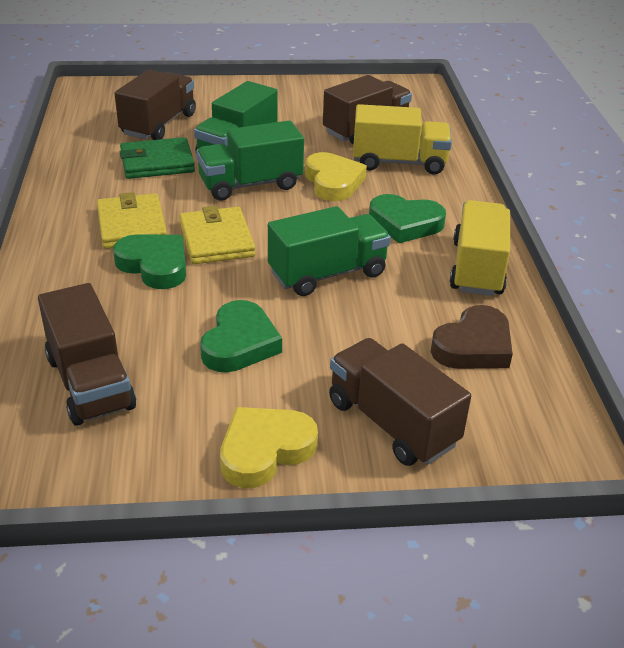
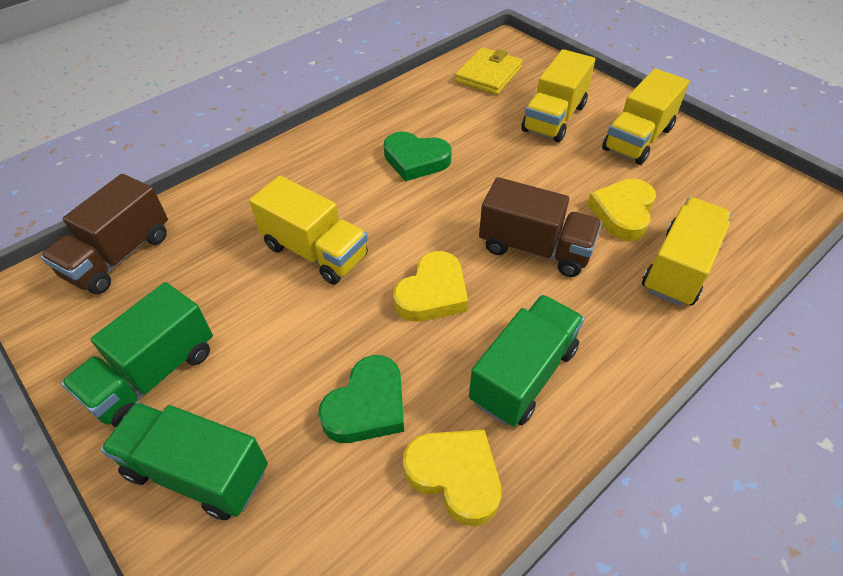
brown heart: 1 -> 0
brown truck: 4 -> 2
green heart: 3 -> 2
green wallet: 1 -> 0
yellow heart: 2 -> 3
yellow truck: 2 -> 4
yellow wallet: 2 -> 1

